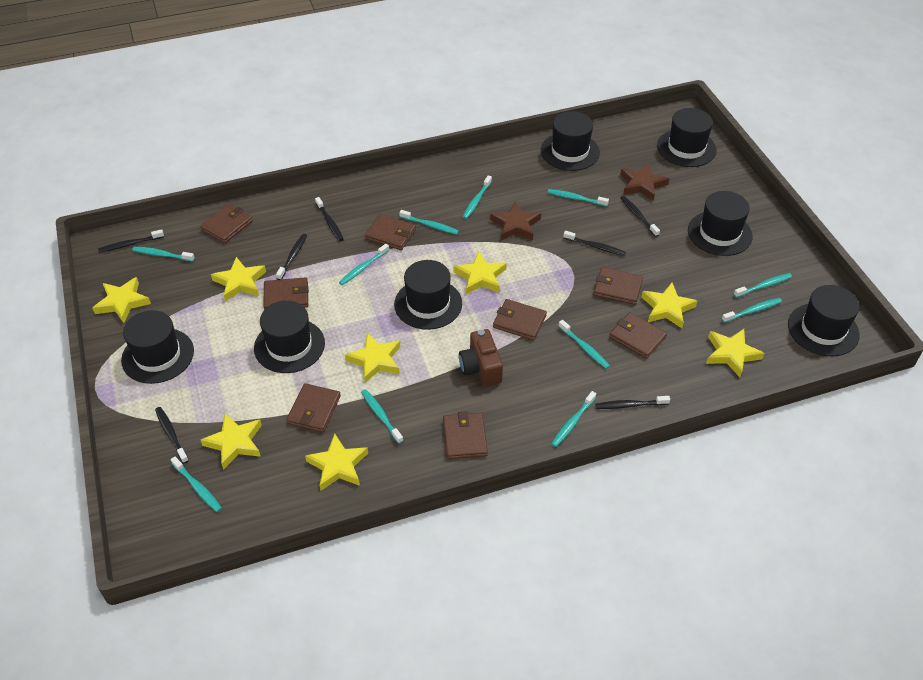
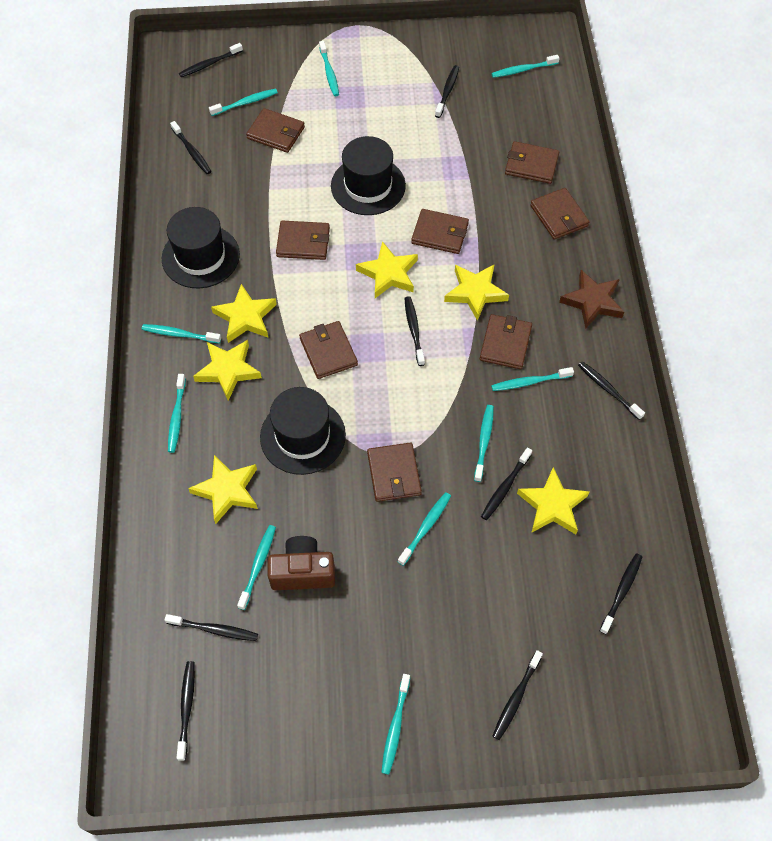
black hat: 7 -> 3
black toothbrush: 7 -> 10
brown star: 2 -> 1
turquoise toothbrush: 11 -> 10
yellow star: 8 -> 6

